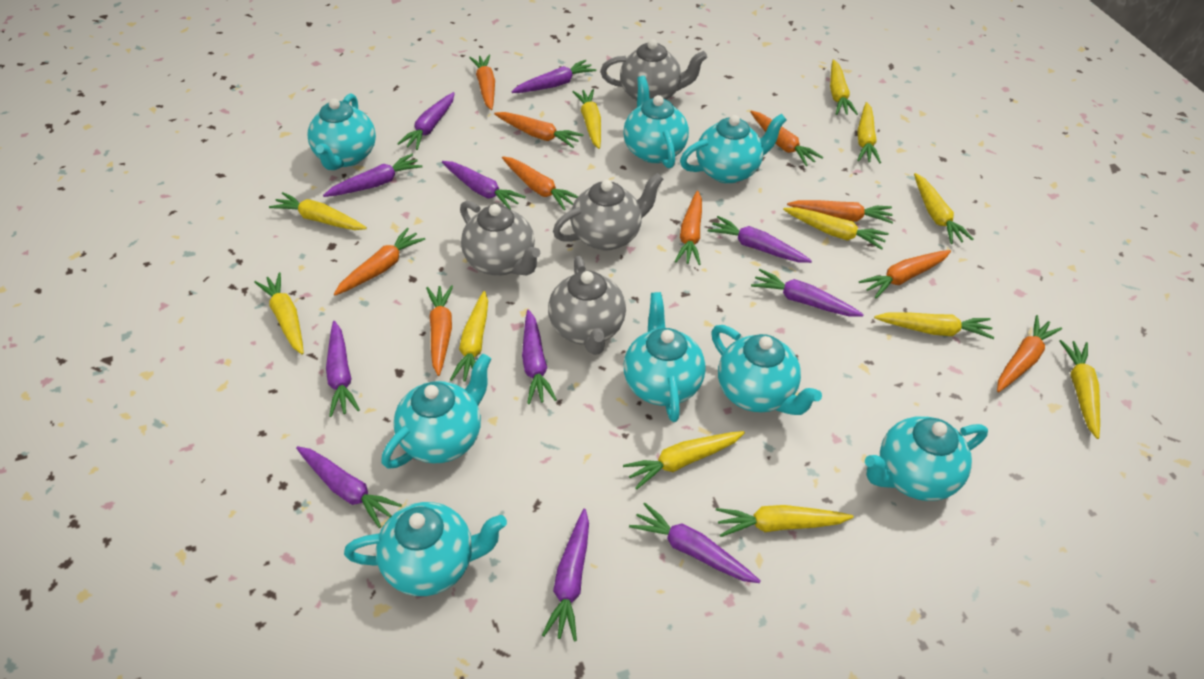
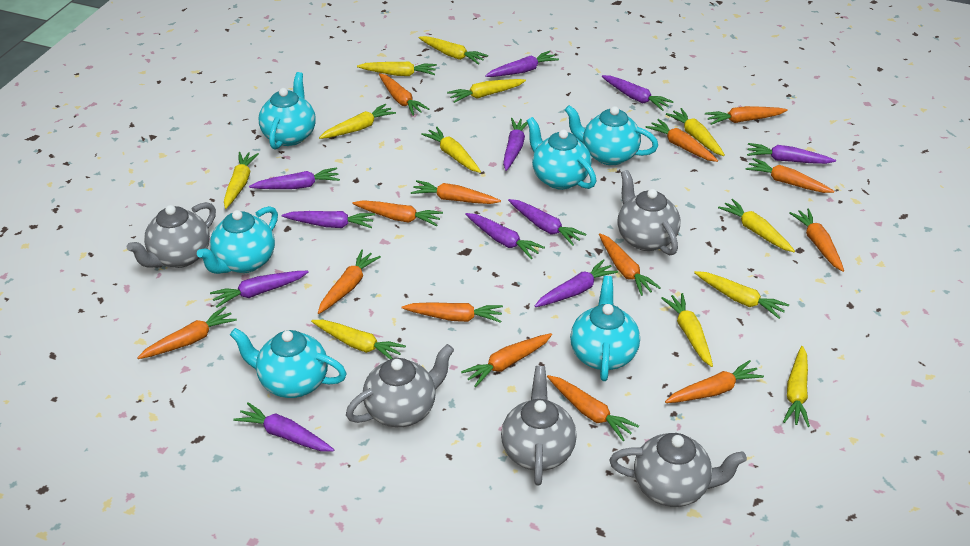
grey teapot: 4 -> 5
orange carrot: 10 -> 14
turquoise teapot: 8 -> 6

